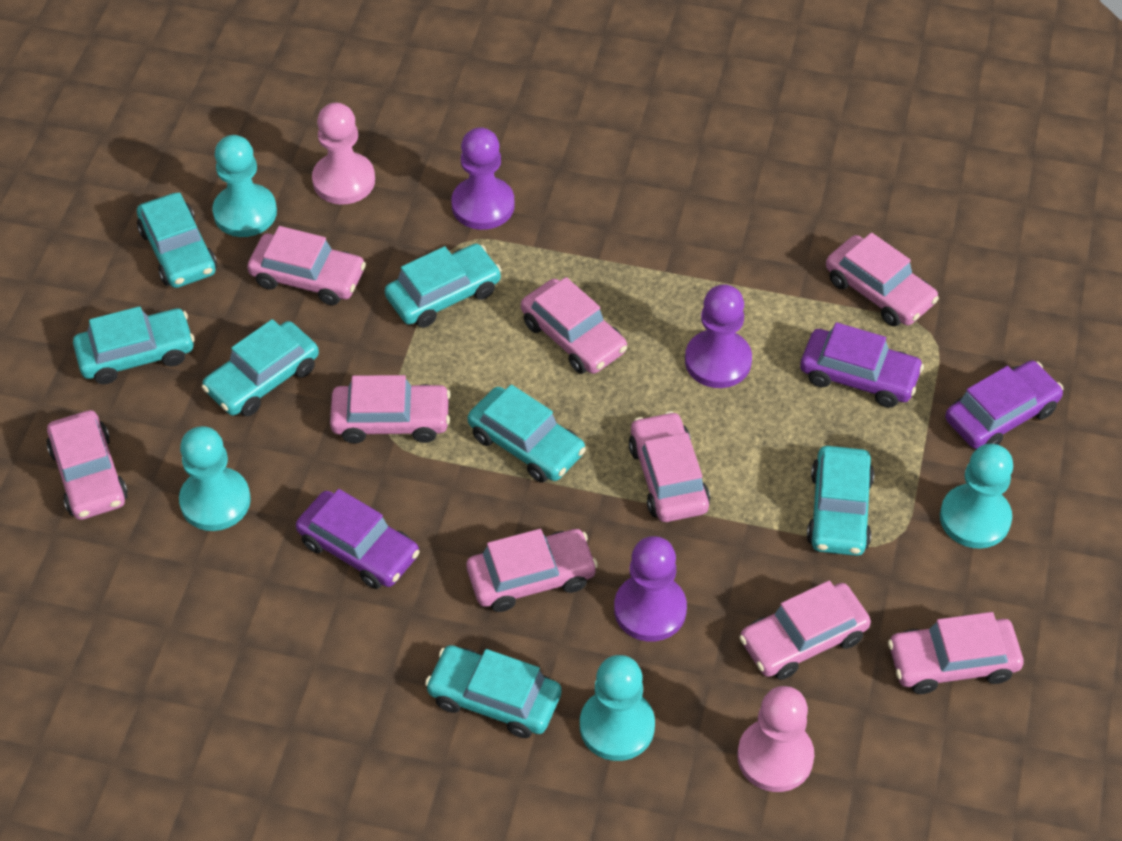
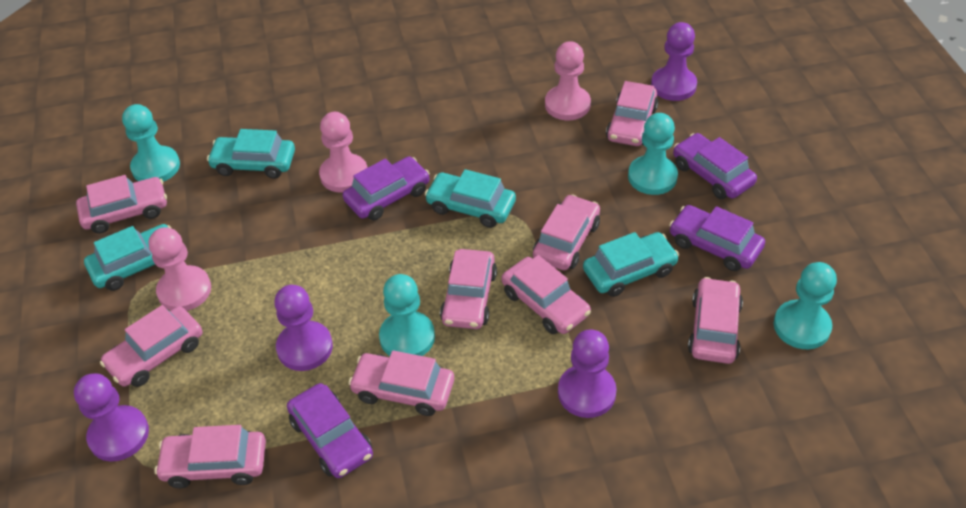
pink pawn: 2 -> 3
purple car: 3 -> 4
purple pawn: 3 -> 4
turquoise car: 7 -> 4

